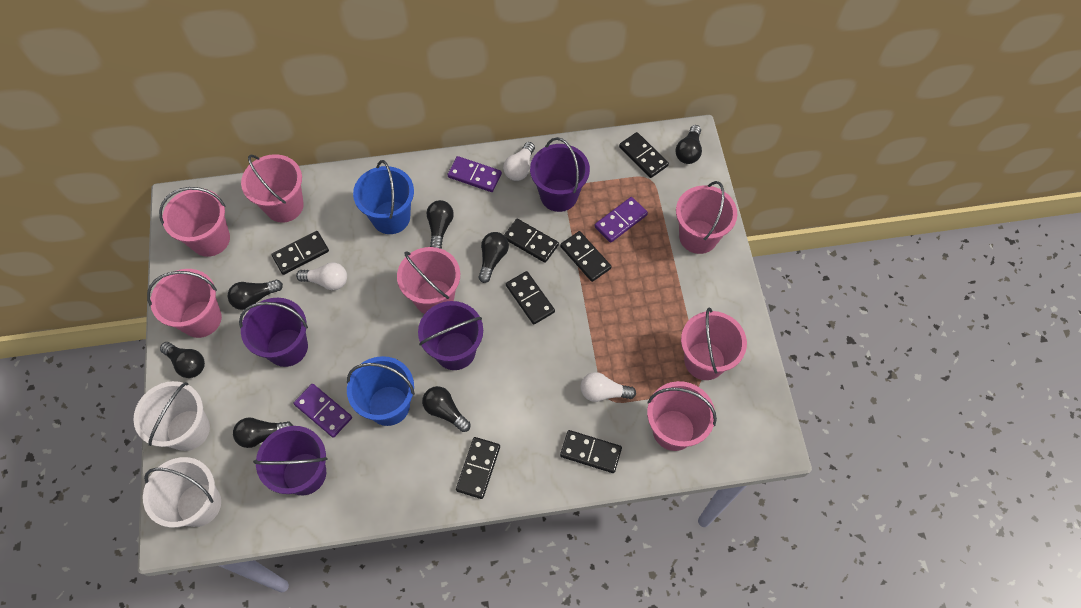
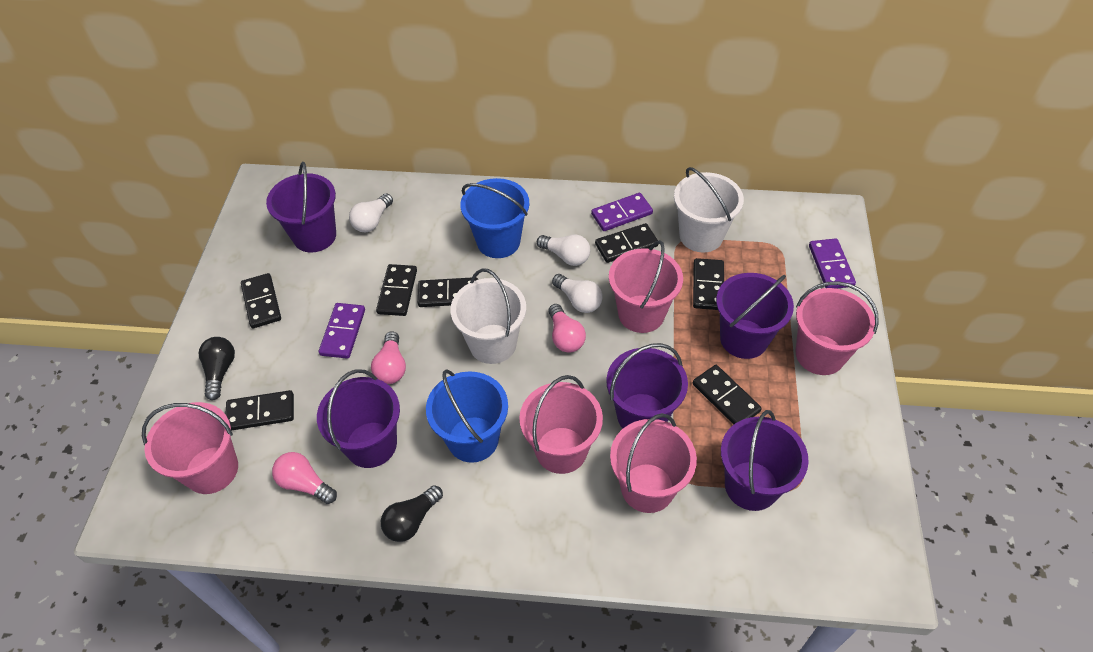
black light bulb: 7 -> 2
pink bucket: 7 -> 5
pink light bulb: 0 -> 3
purple bucket: 4 -> 5

